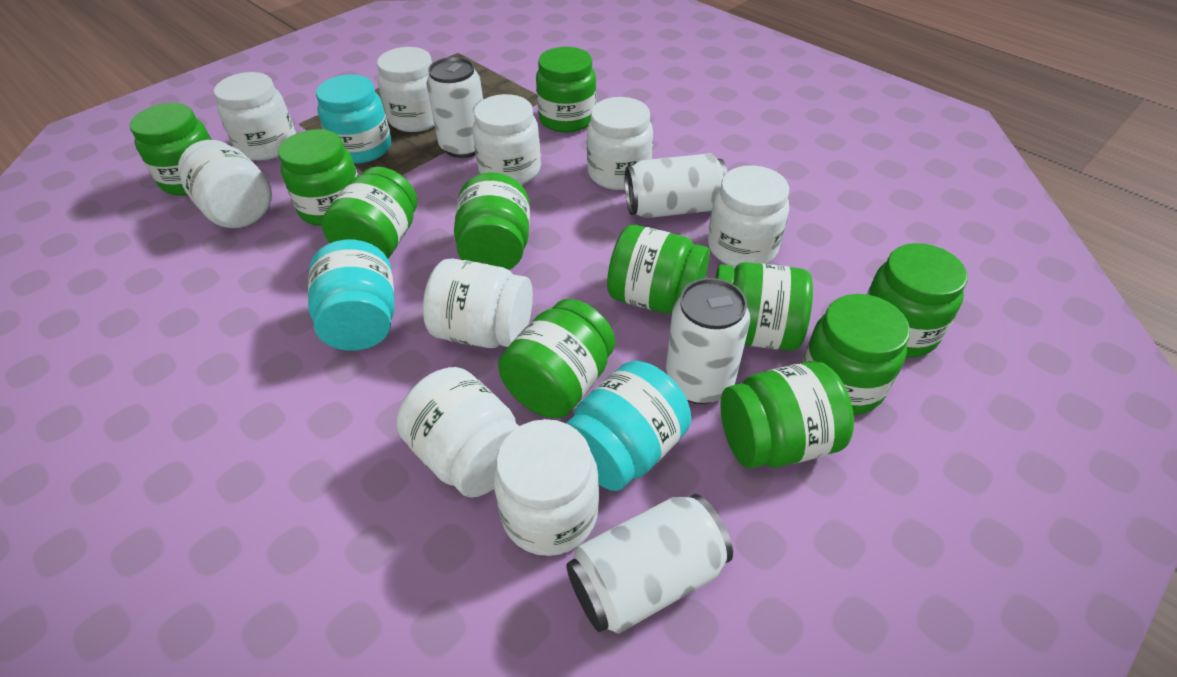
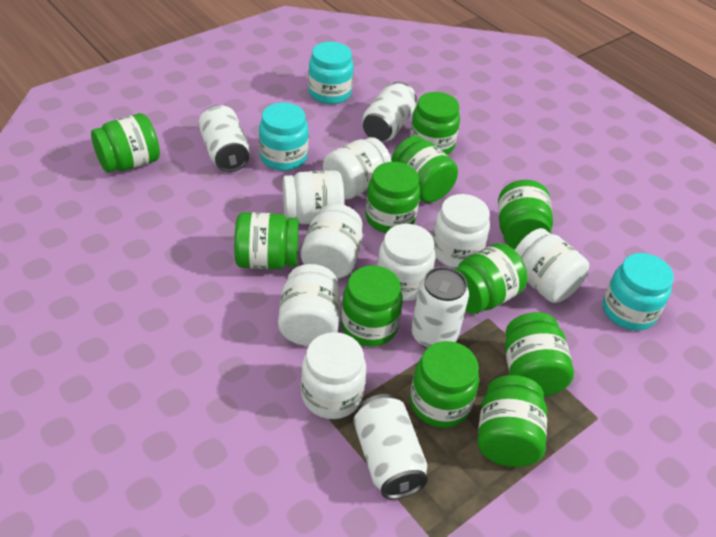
white jar: 9 -> 8

